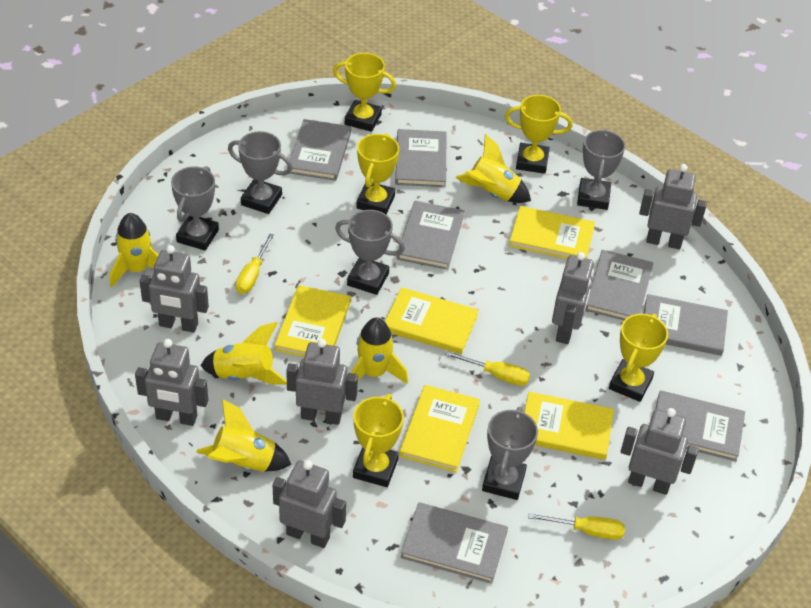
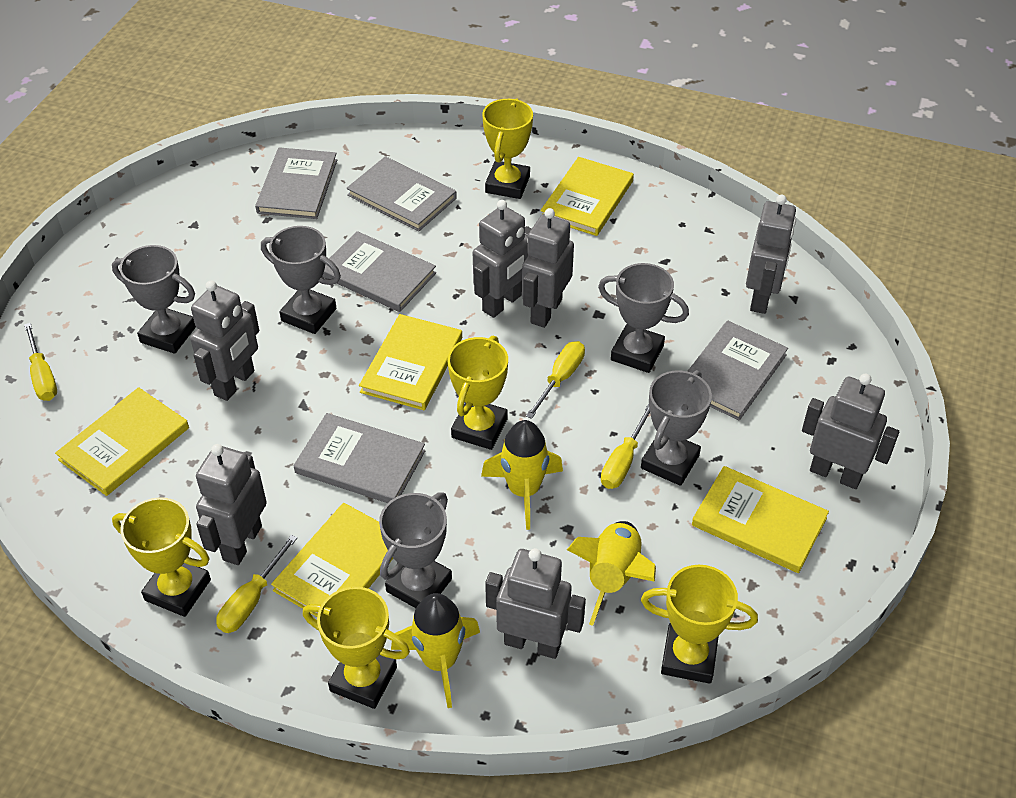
grey book: 7 -> 5
yellow rocket: 5 -> 3
yellow screwdriver: 3 -> 4

